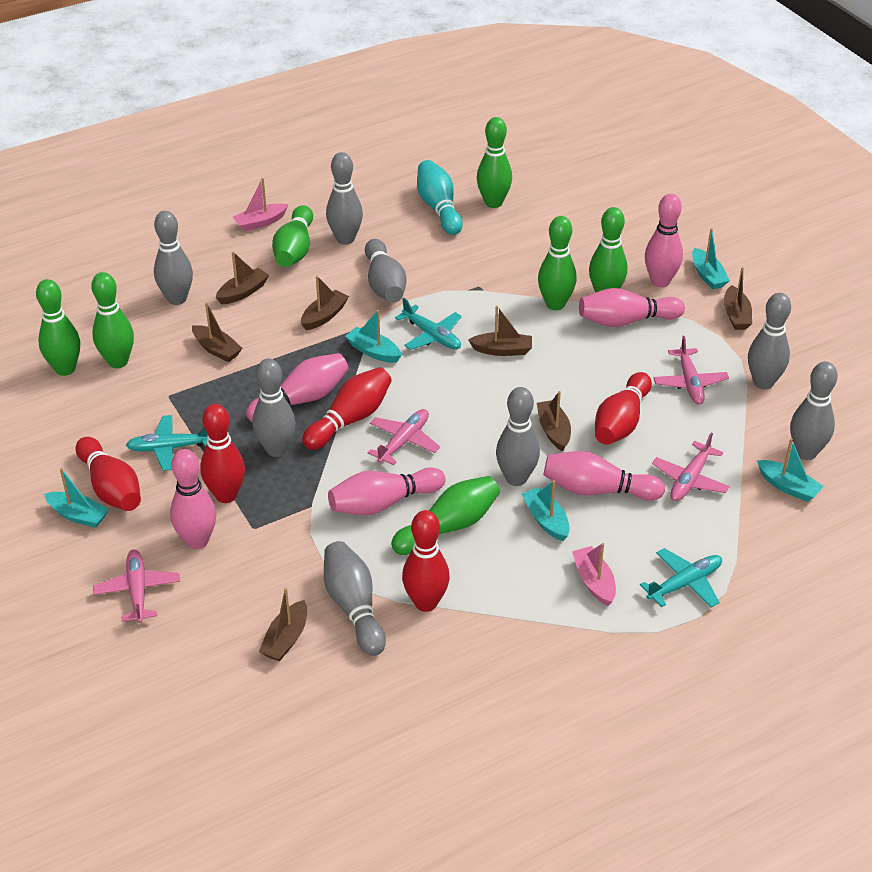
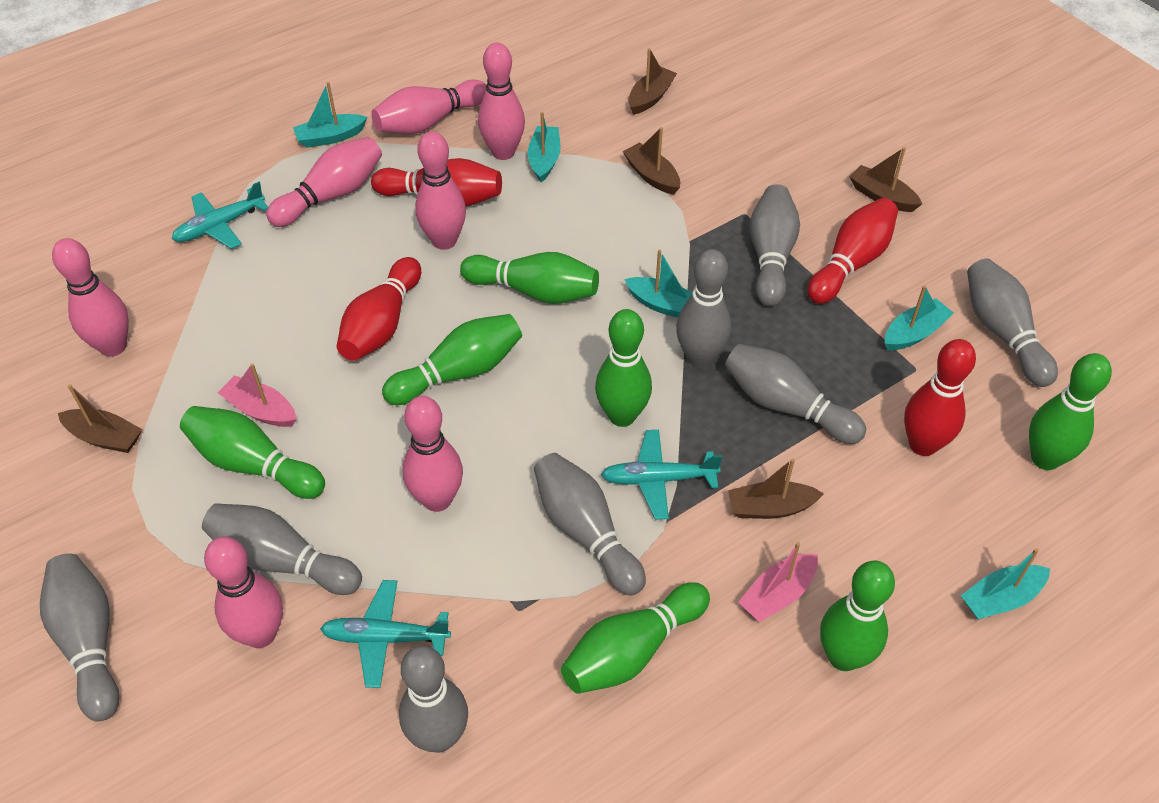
brown boat: 7 -> 5
pink bowling pin: 6 -> 7
pink plane: 4 -> 0
red bowling pin: 5 -> 4
turquoise bowling pin: 1 -> 0

